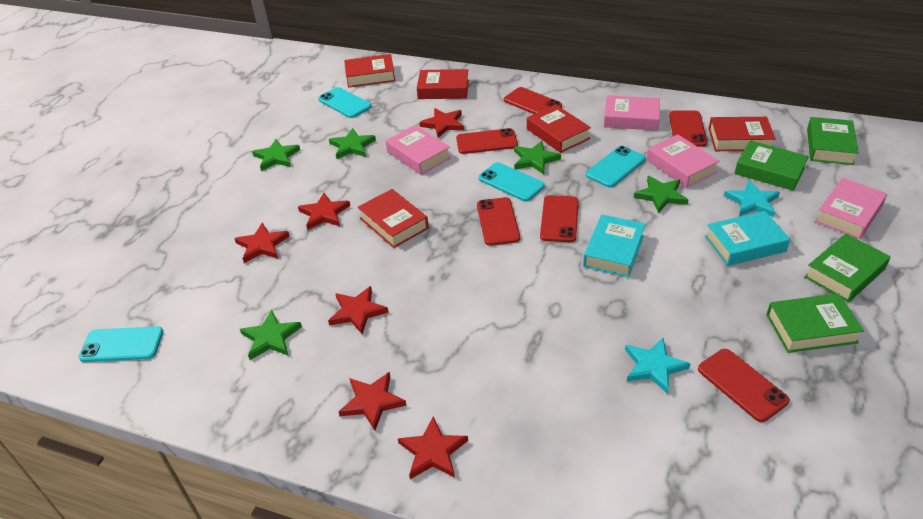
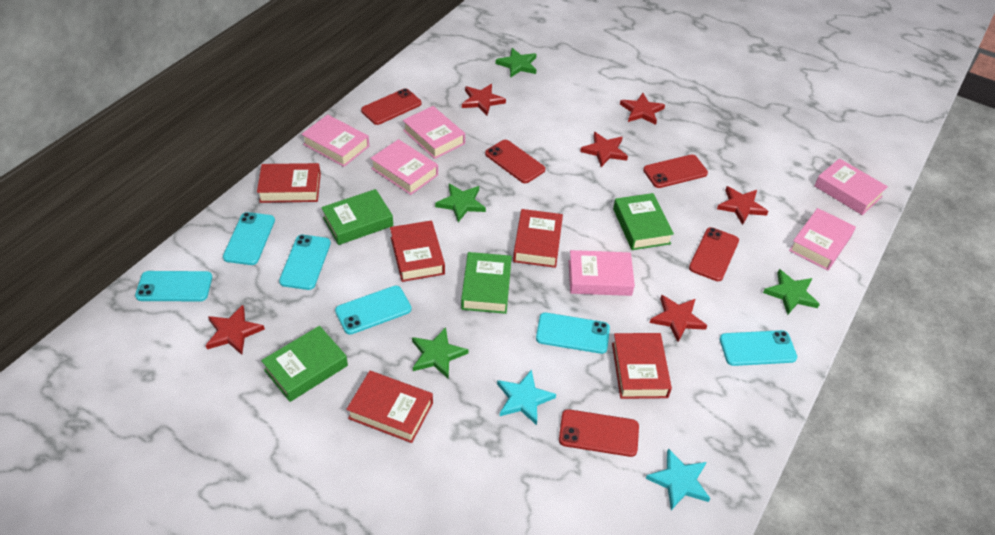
green star: 5 -> 4
pink book: 4 -> 6
red phone: 6 -> 5
turquoise book: 2 -> 0
turquoise phone: 4 -> 6

